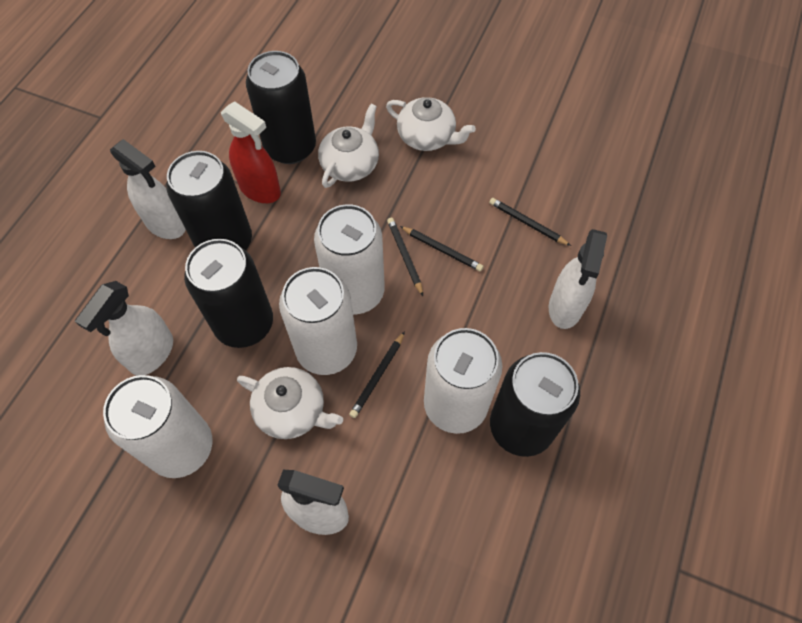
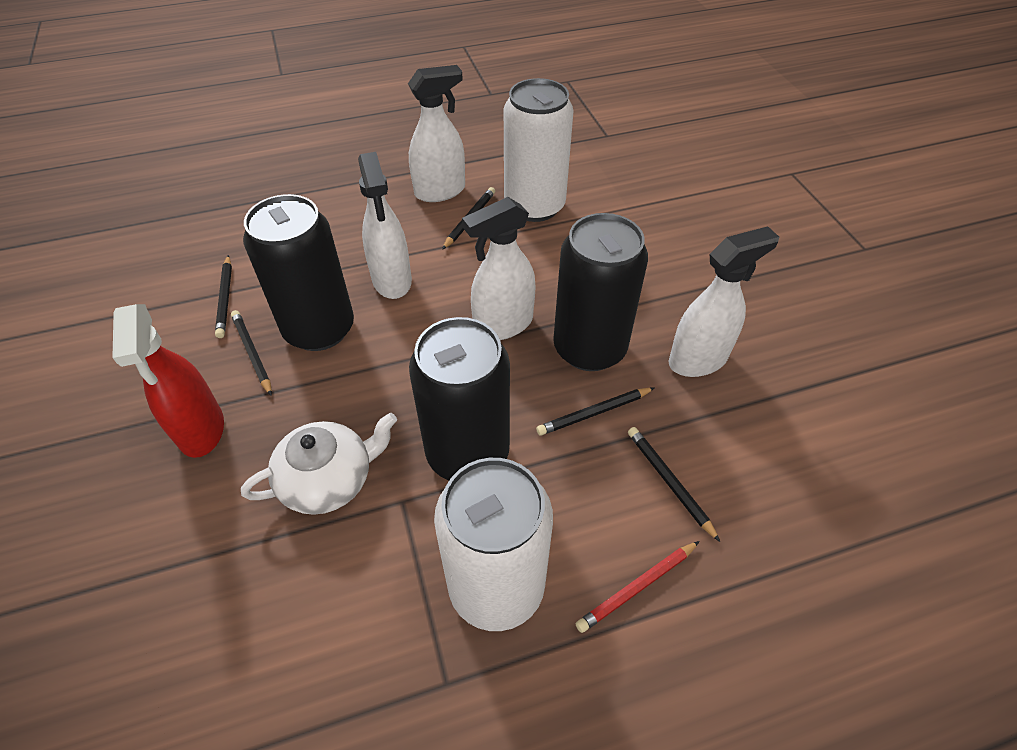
black can: 4 -> 3
black pencil: 4 -> 5
red pencil: 0 -> 1
white can: 4 -> 2
white teapot: 3 -> 1

